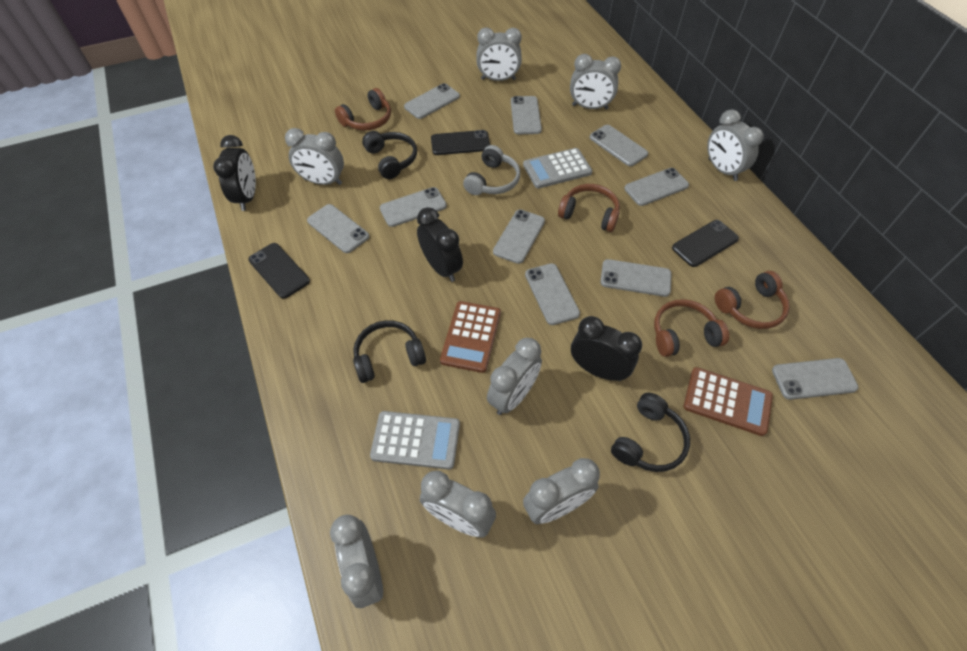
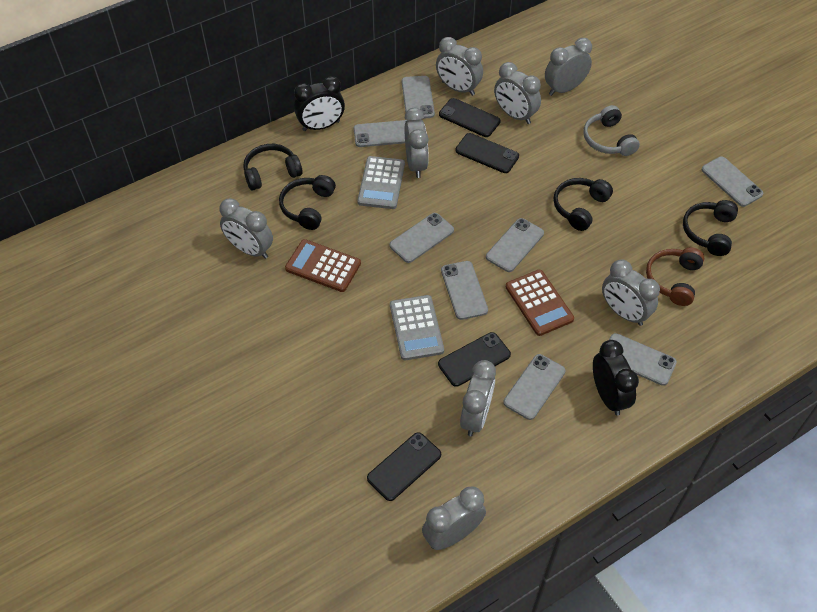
black clock: 3 -> 2
black headphones: 3 -> 4
black phone: 3 -> 4
brown headphones: 4 -> 1
grey phone: 10 -> 8

